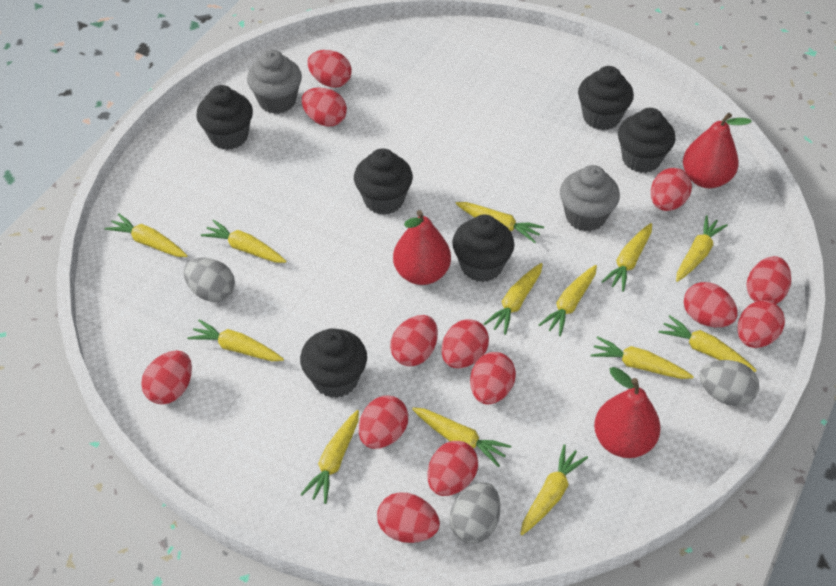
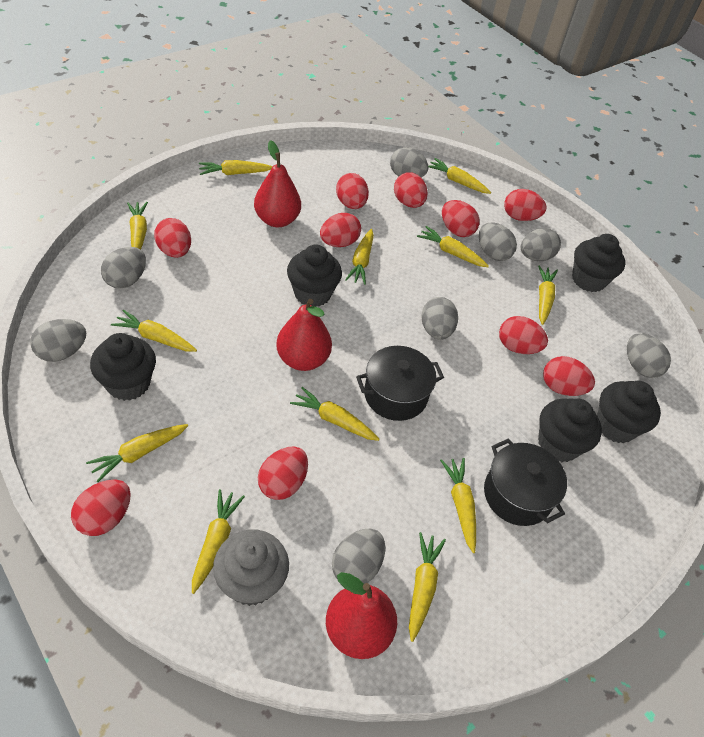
black cupcake: 6 -> 5
black pot: 0 -> 2
grey cupcake: 2 -> 1
grey egg: 3 -> 8
red egg: 13 -> 10
yellow carrot: 13 -> 12

